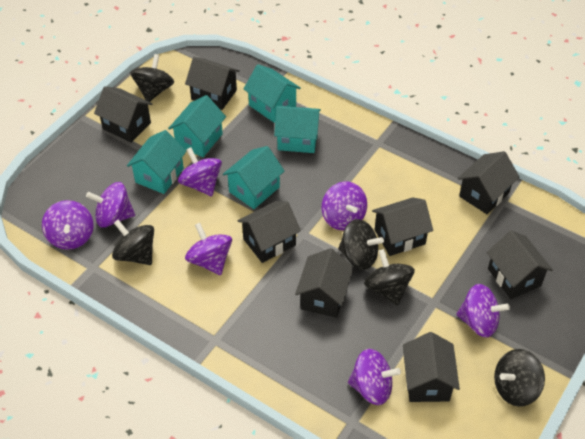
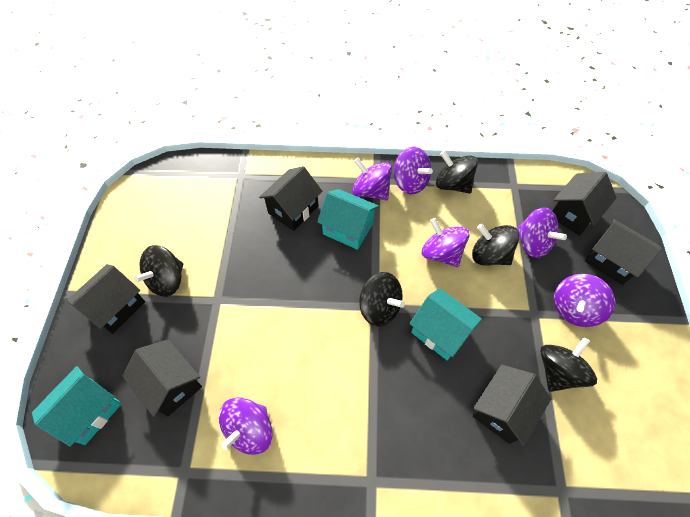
black house: 8 -> 6
purple spinning top: 7 -> 6
turquoise house: 5 -> 3

